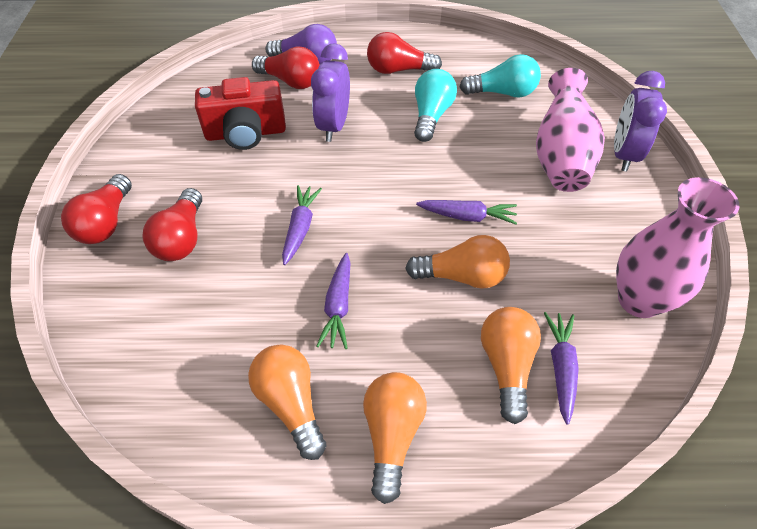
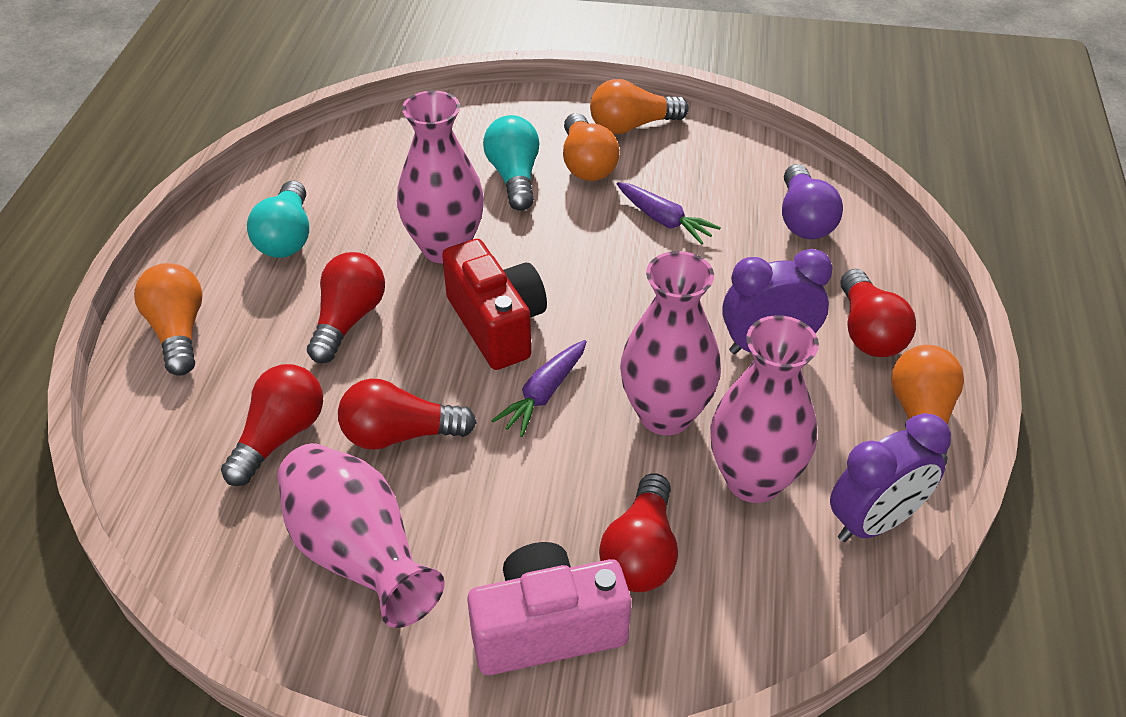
pink camera: 0 -> 1
pink vase: 2 -> 4
purple carrot: 4 -> 2
red light bulb: 4 -> 5

